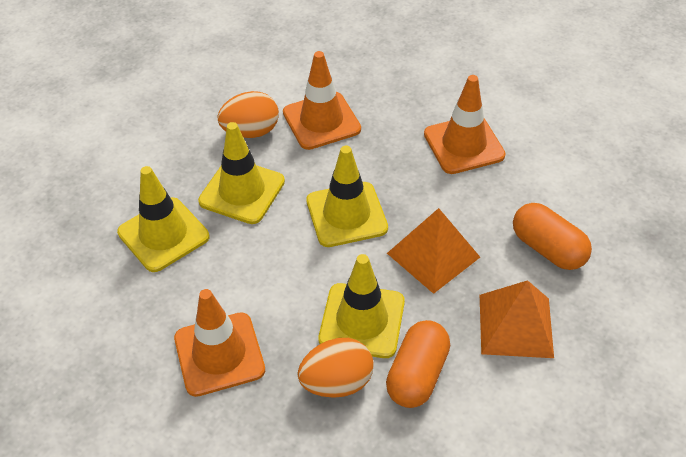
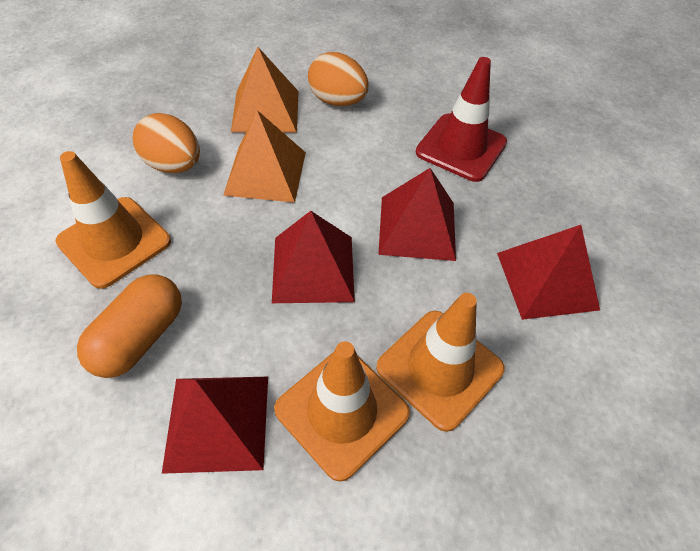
orange capsule: 2 -> 1
red pyramid: 0 -> 4
red traffic cone: 0 -> 1
yellow traffic cone: 4 -> 0

